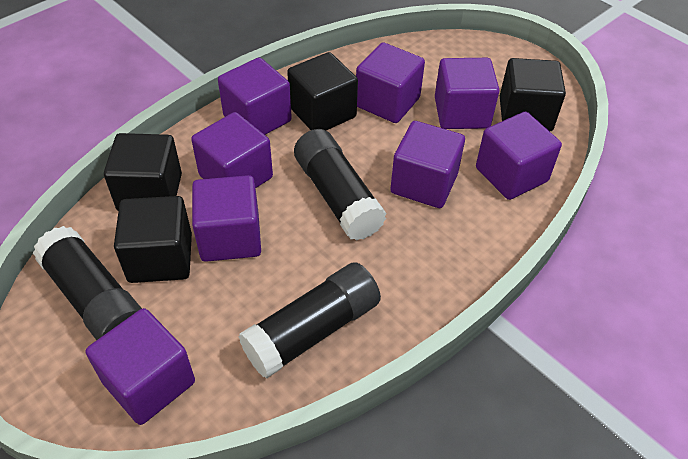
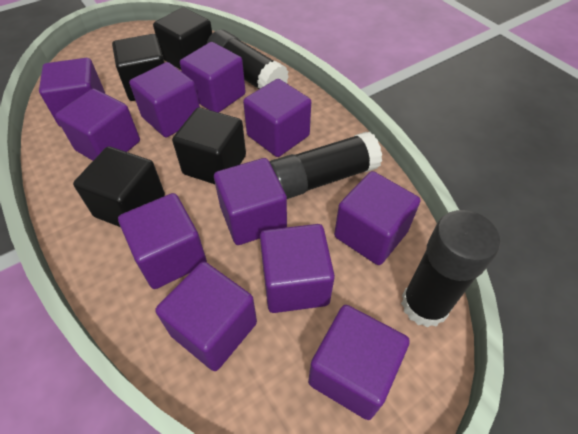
purple cube: 8 -> 11

